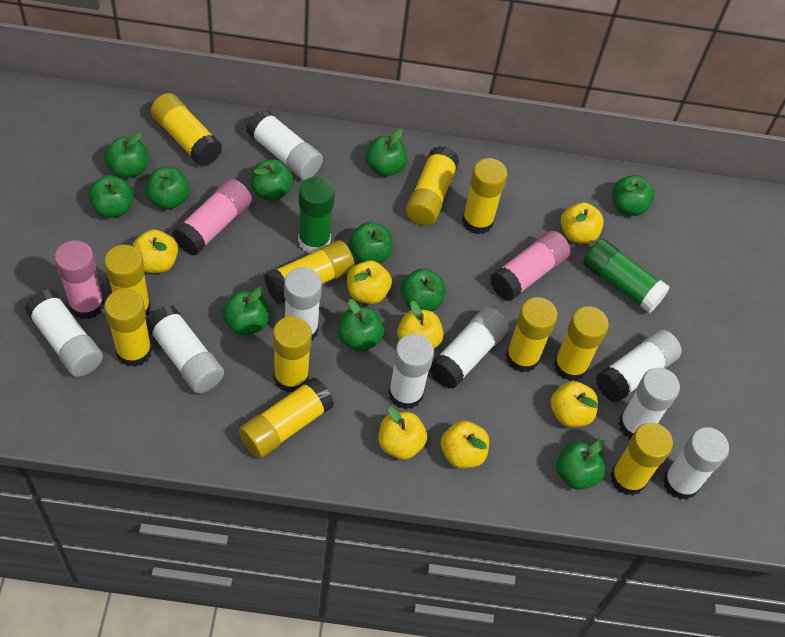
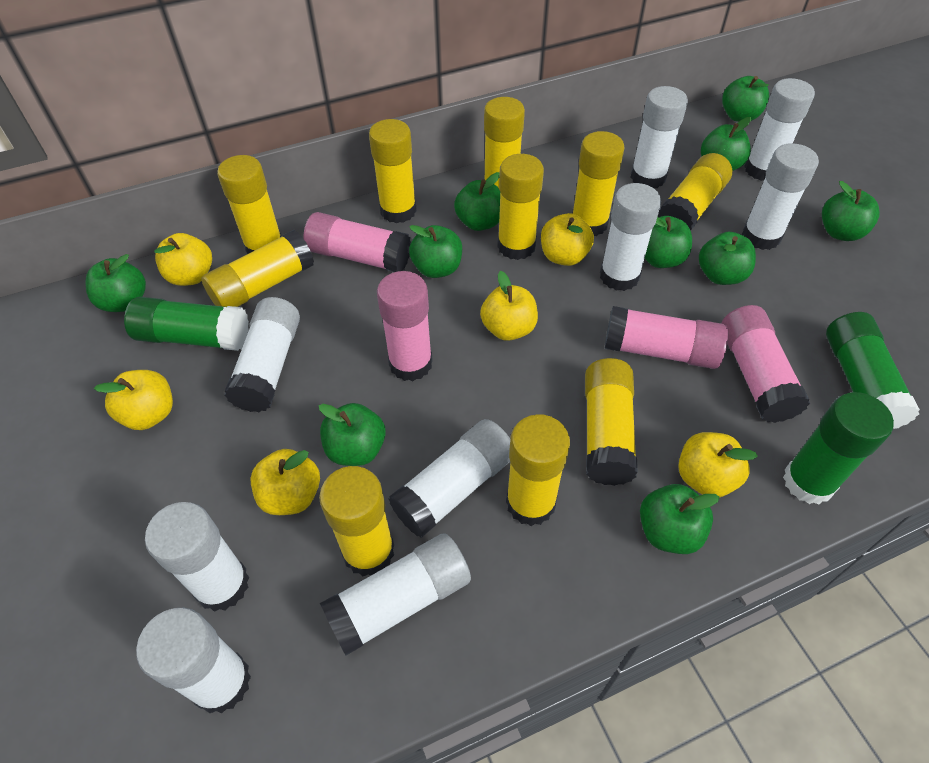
green apple: 11 -> 10
green glue stick: 2 -> 3
pink glue stick: 3 -> 4
yellow apple: 7 -> 6
yellow glue stick: 11 -> 10

